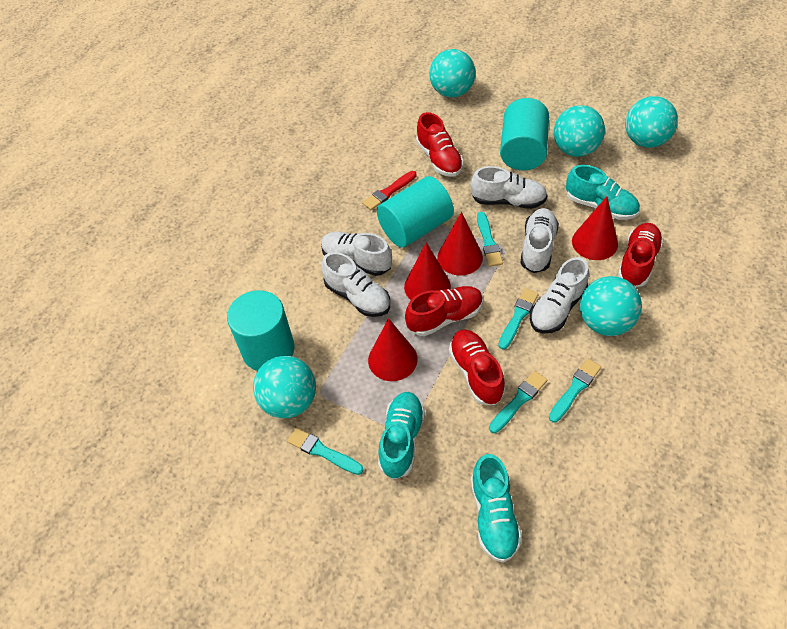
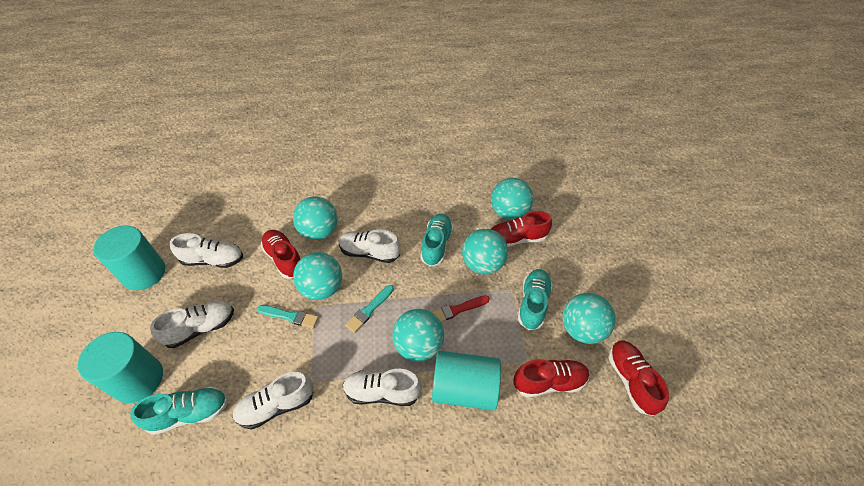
red cone: 4 -> 0
turquoise ball: 5 -> 6
turquoise brush: 5 -> 2

